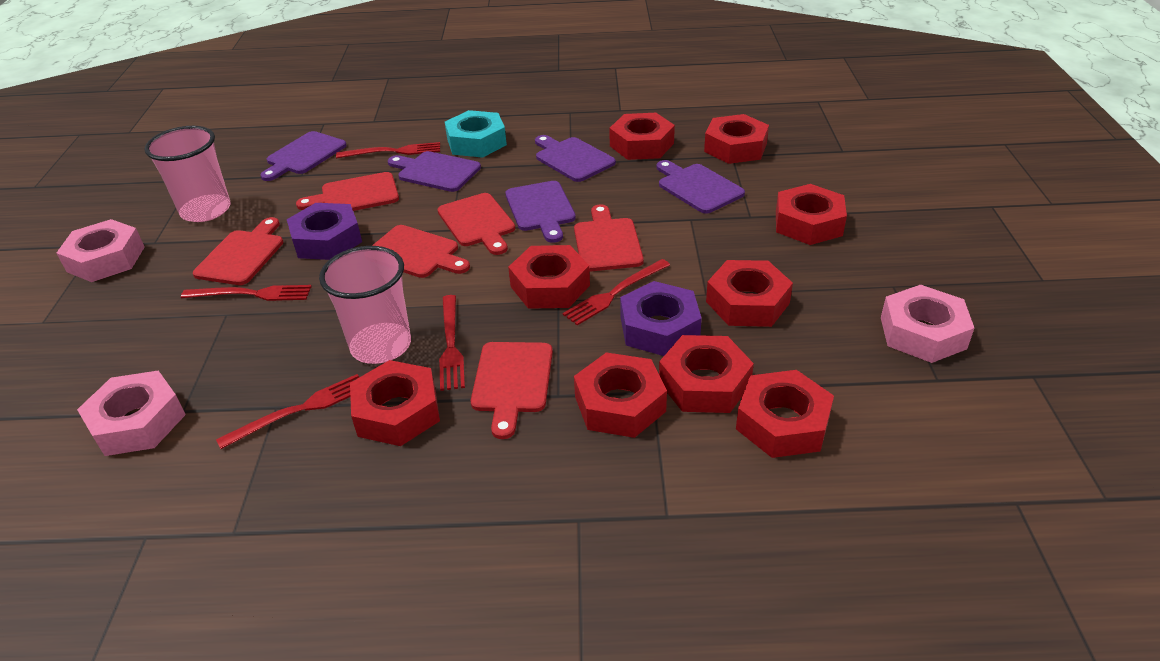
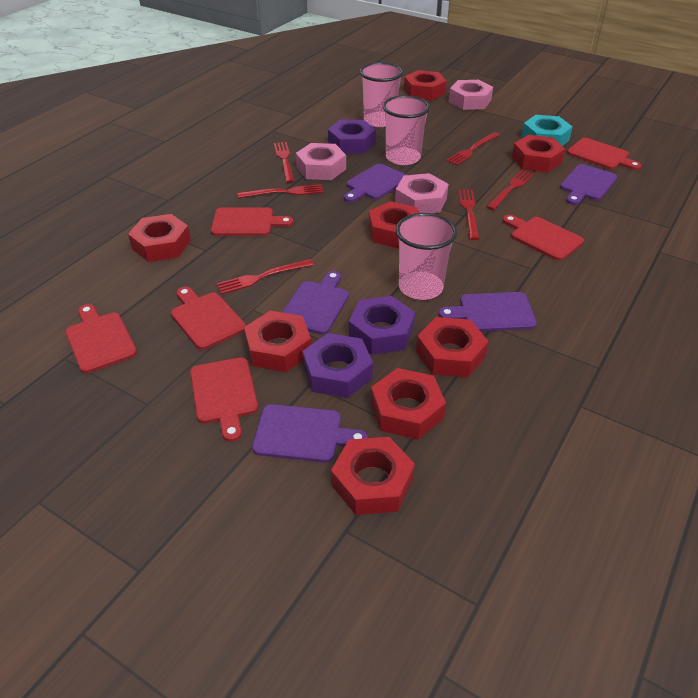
pink cup: 2 -> 3
purple nut: 2 -> 3
red fork: 5 -> 6
red nut: 9 -> 8

